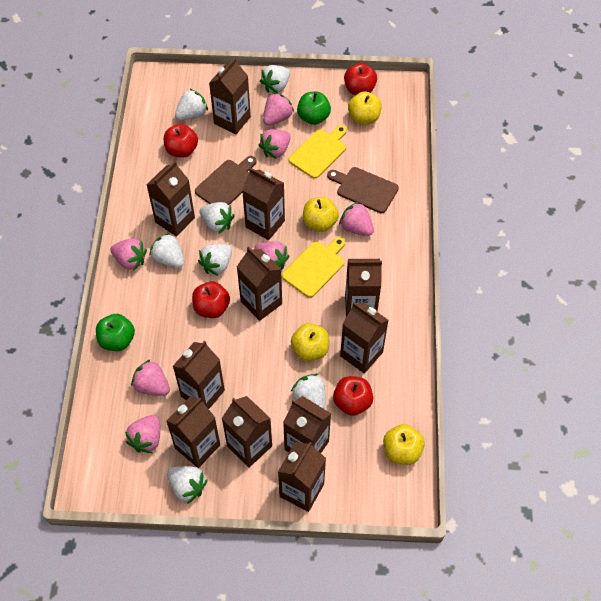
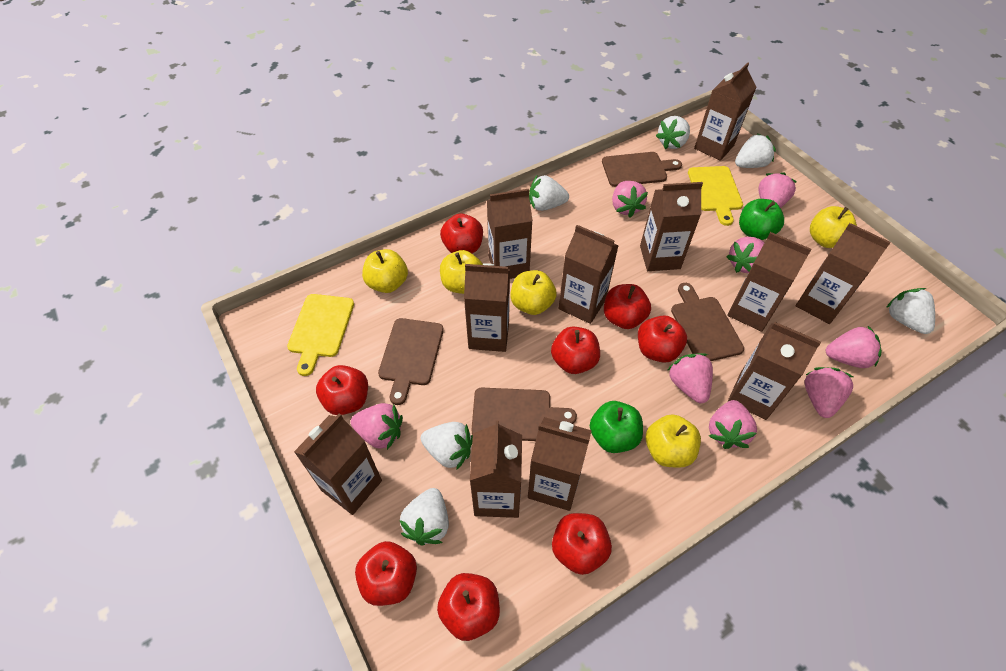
brown cutting board: 2 -> 4
pink strawberry: 7 -> 8
red apple: 4 -> 8
white strawberry: 7 -> 6
yellow apple: 4 -> 5

